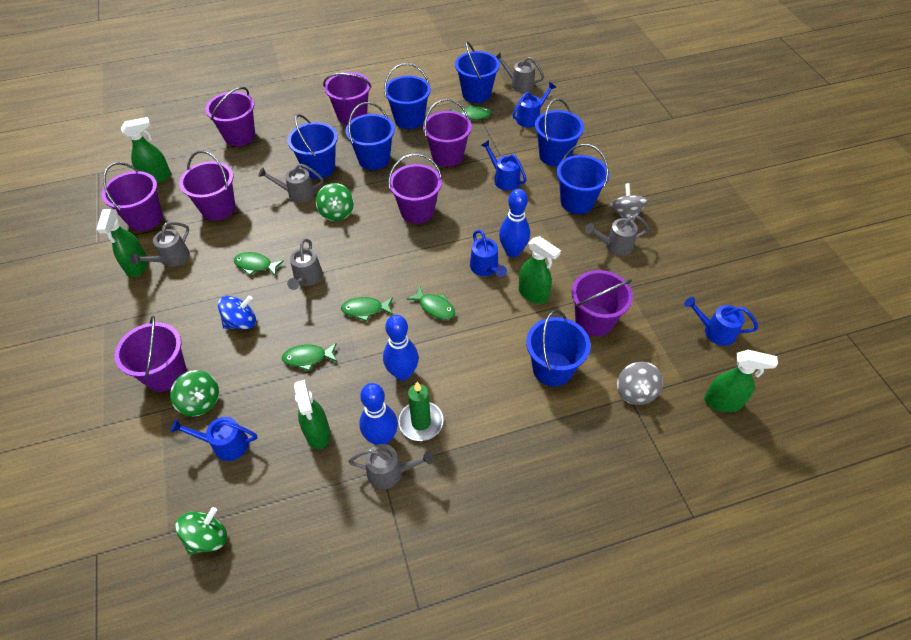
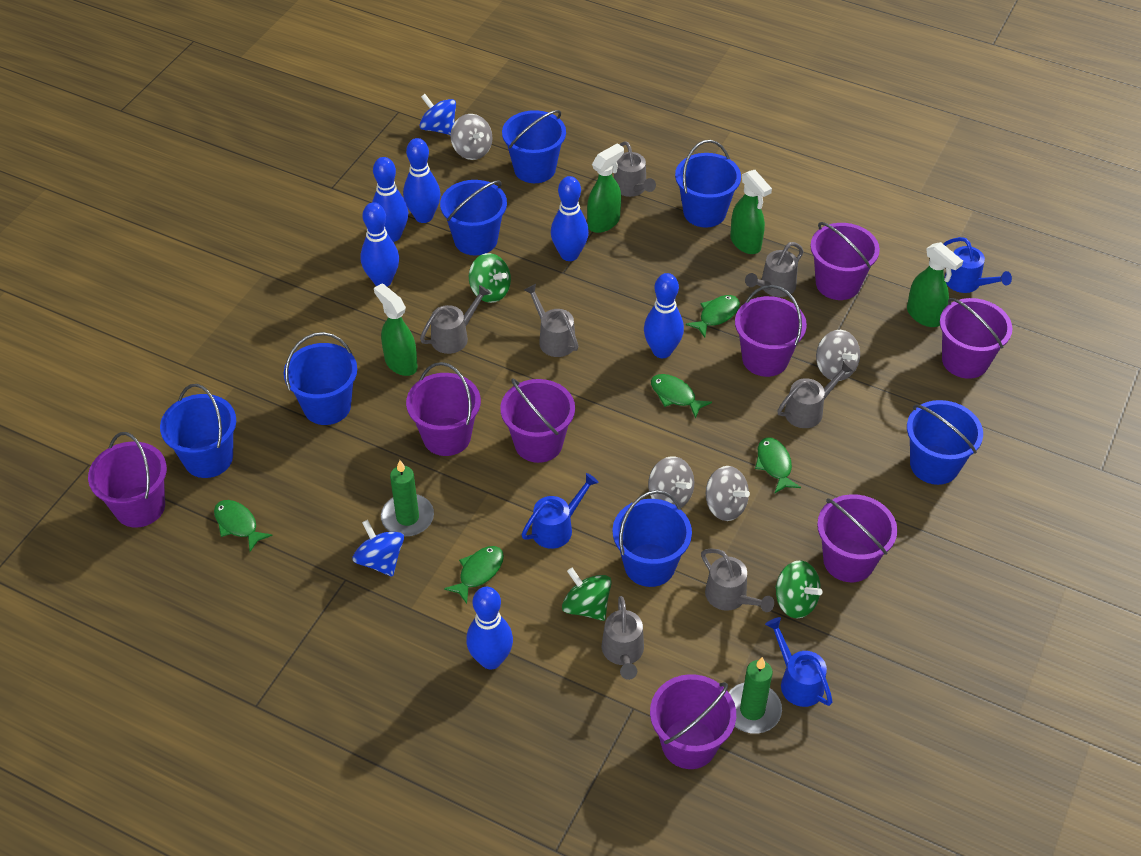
blue bowling pin: 3 -> 6
blue spinning top: 1 -> 2
blue watering can: 5 -> 3
green candle: 1 -> 2
green spray bottle: 5 -> 4
grey spinning top: 2 -> 4
grey watering can: 6 -> 7

